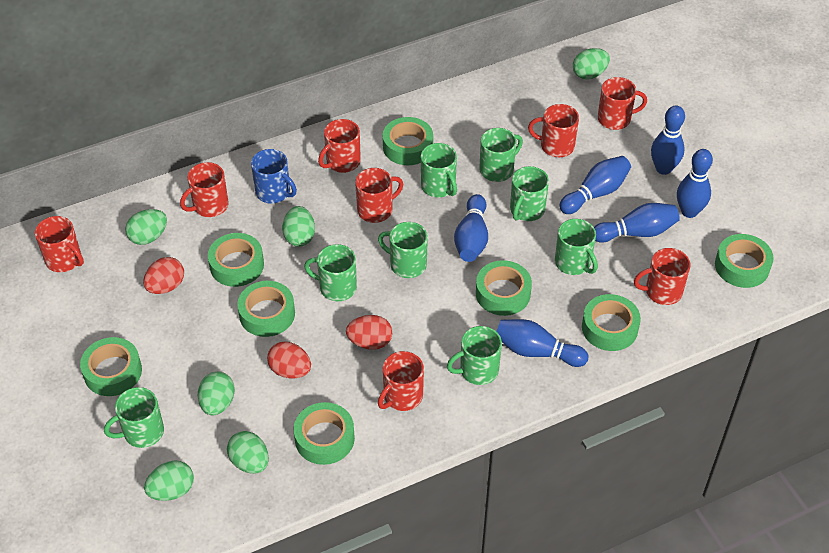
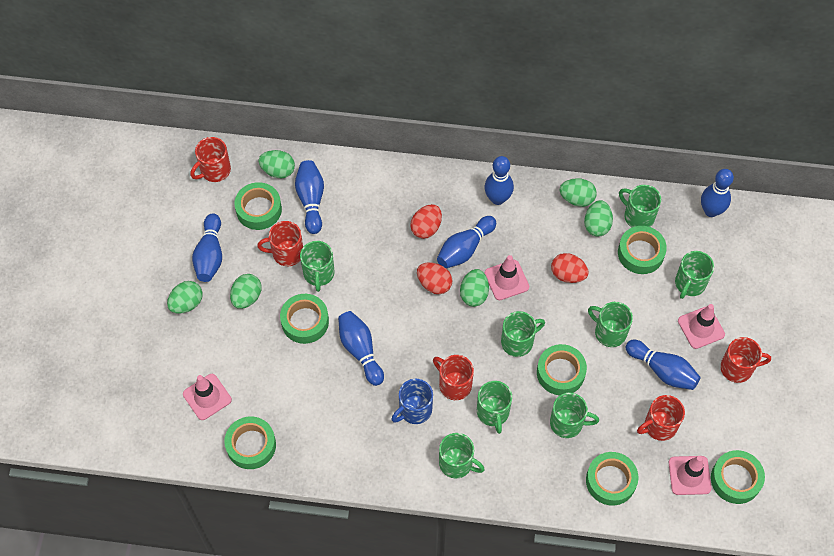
blue bowling pin: 6 -> 7
green tape: 8 -> 7
pink traffic cone: 0 -> 4
red mug: 8 -> 5

